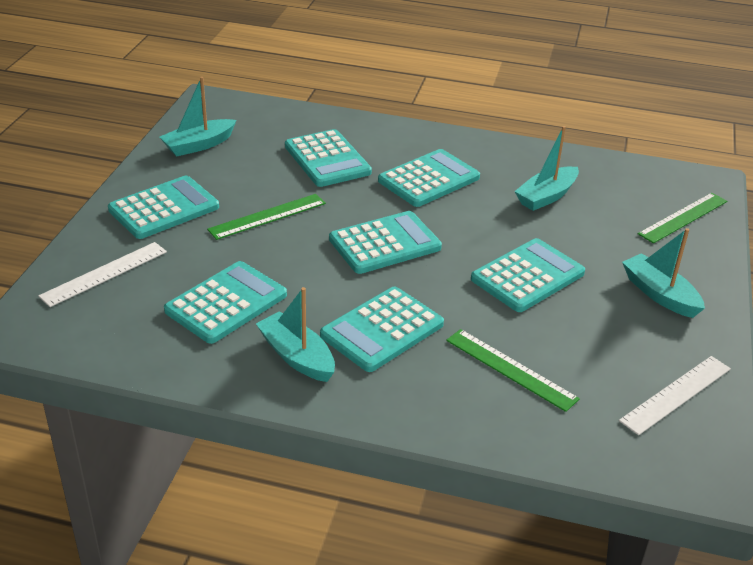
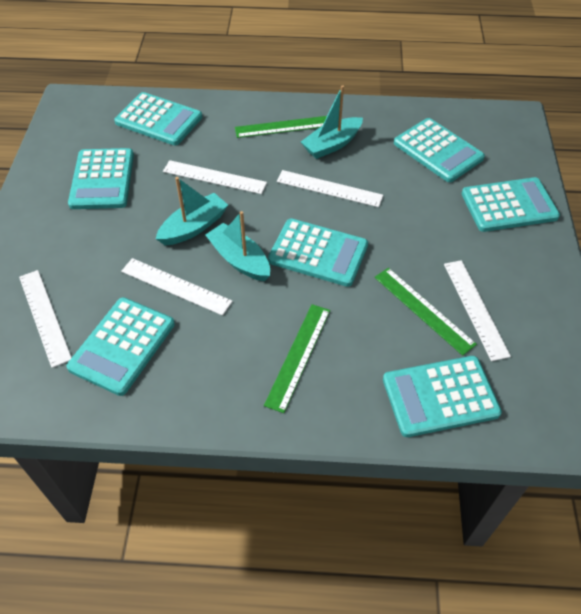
turquoise boat: 4 -> 3
white ruler: 2 -> 5

